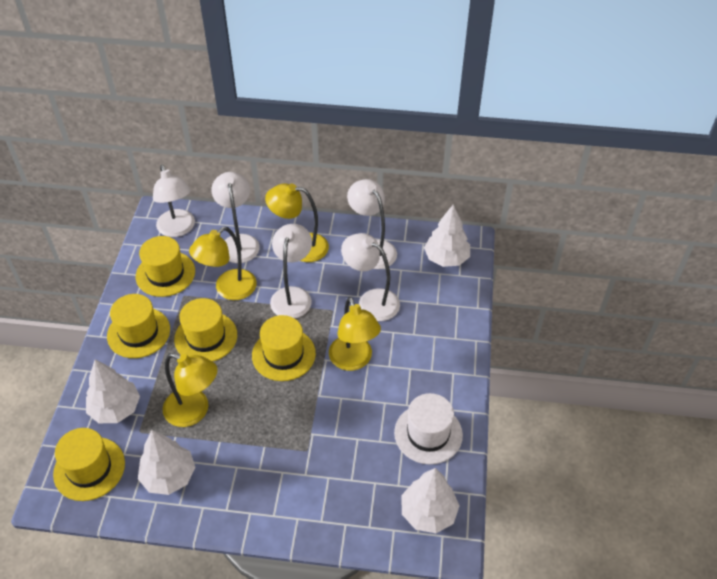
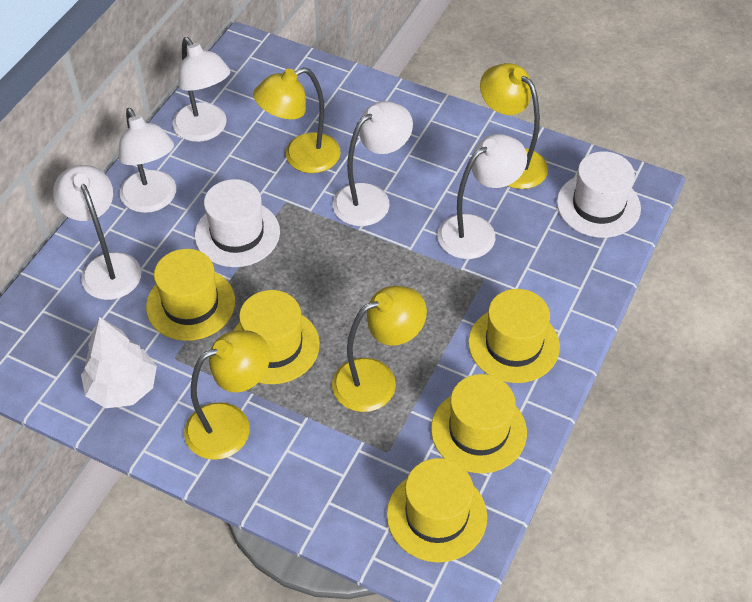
white hat: 1 -> 2
white tree: 4 -> 1

